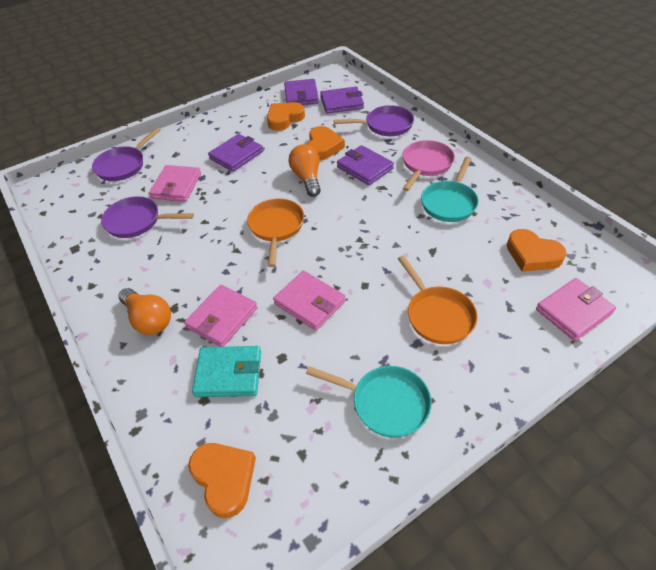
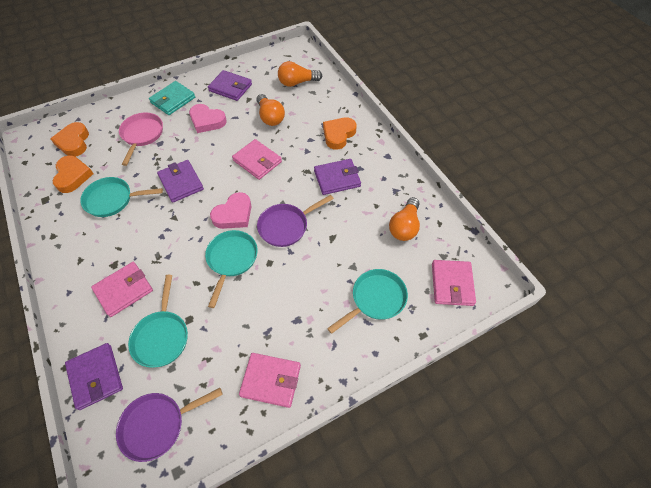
orange heart: 4 -> 3
orange light bulb: 2 -> 3
orange pan: 2 -> 0
pink heart: 0 -> 2
purple pan: 3 -> 2
turquoise pan: 2 -> 4

